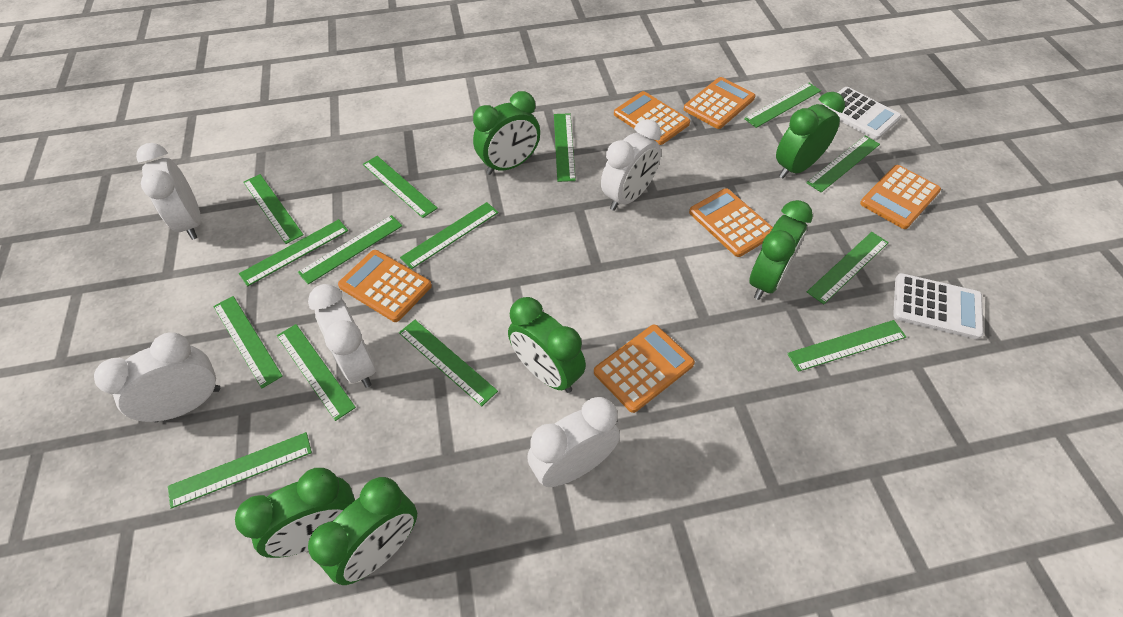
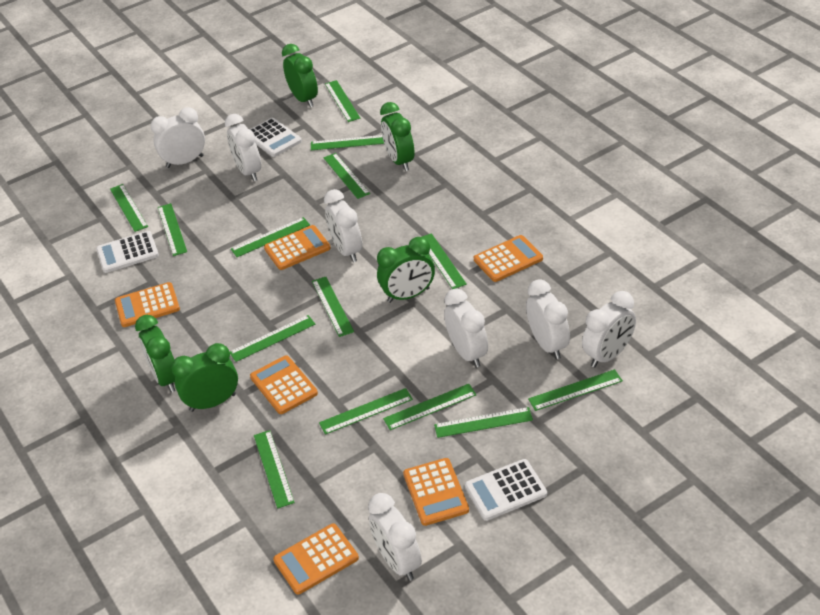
green clock: 6 -> 5
white calculator: 2 -> 3
white clock: 5 -> 7

